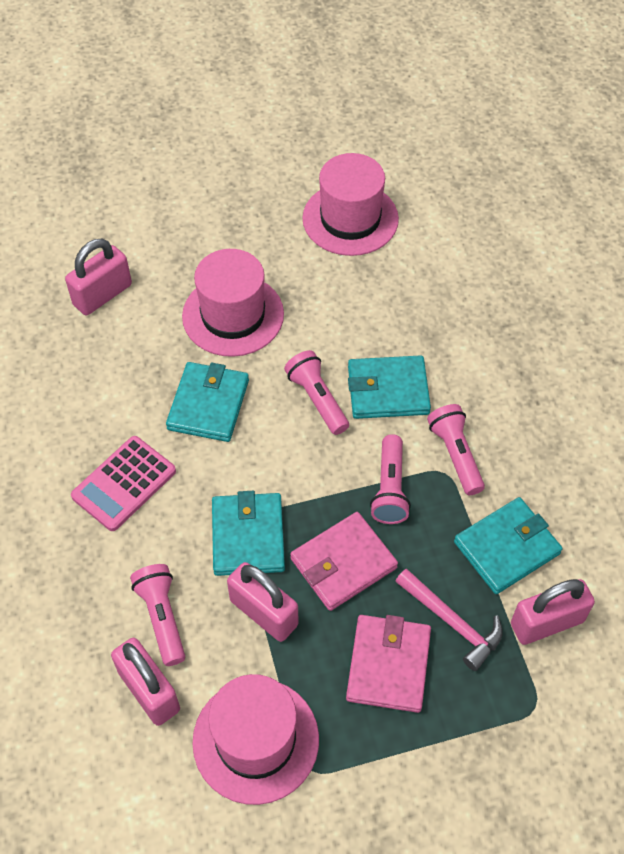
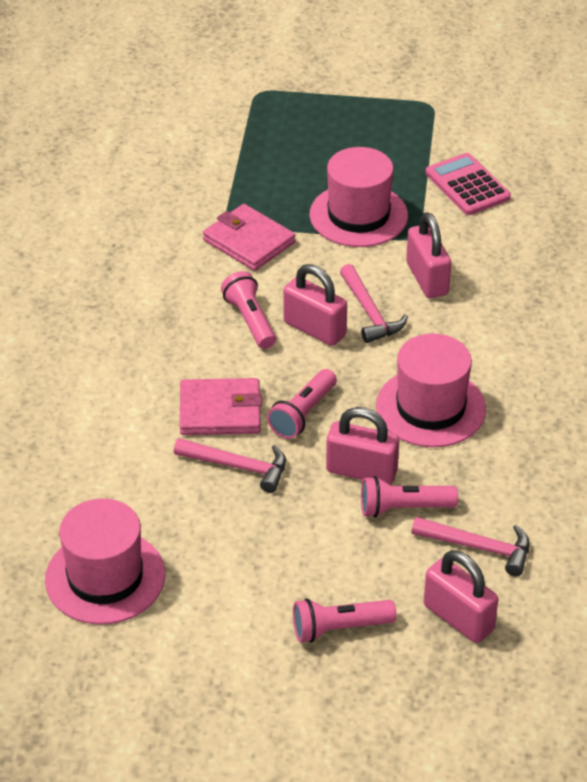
pink hammer: 1 -> 3
turquoise wallet: 4 -> 0

